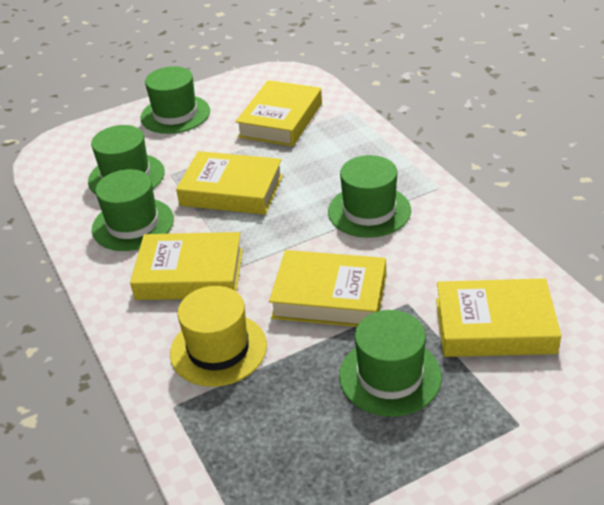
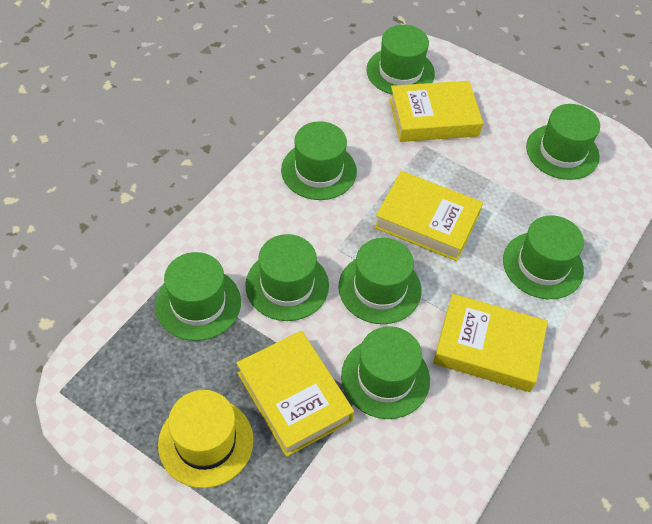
green hat: 5 -> 8
yellow book: 5 -> 4

